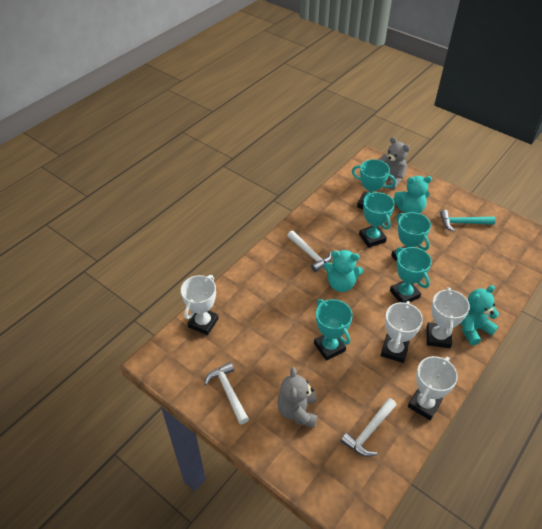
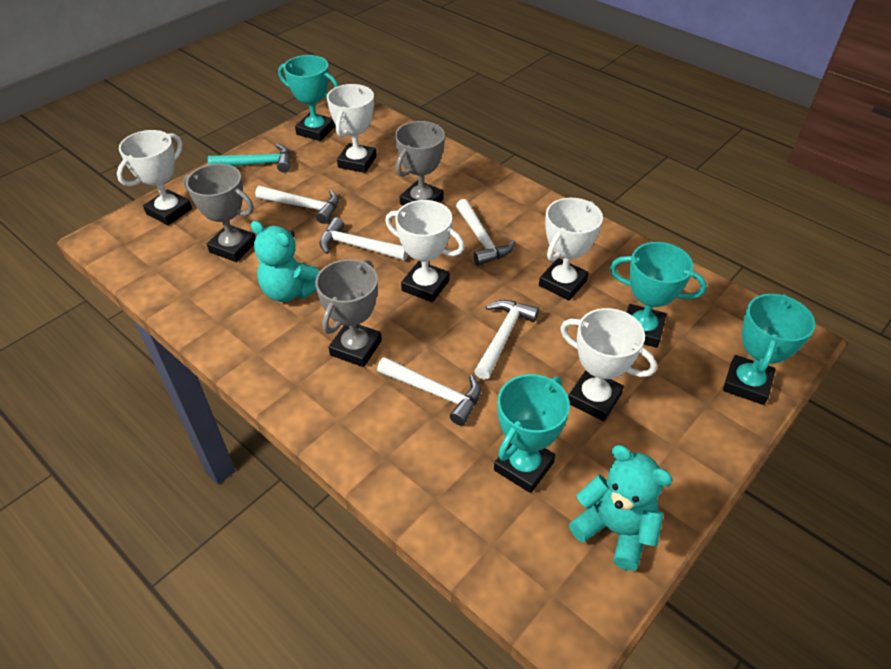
grey teddy bear: 2 -> 0
grey trophy: 0 -> 3
turquoise teddy bear: 3 -> 2
turquoise trophy: 5 -> 4
white hammer: 3 -> 5
white trophy: 4 -> 5

